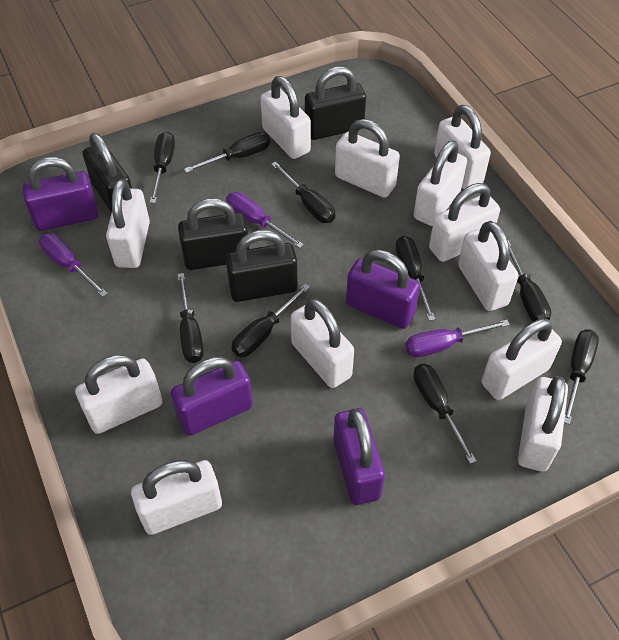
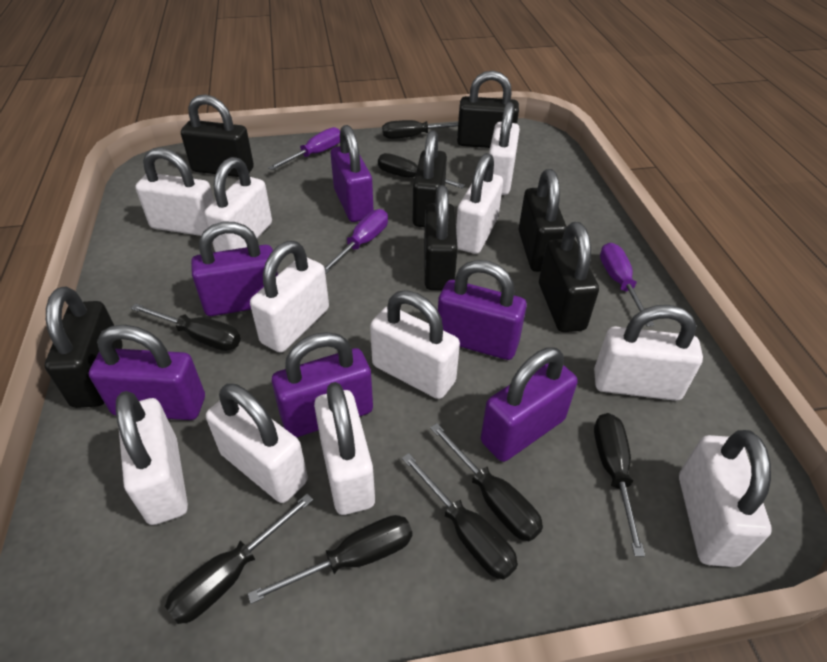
black padlock: 4 -> 7
black screwdriver: 9 -> 8
purple padlock: 4 -> 6
white padlock: 12 -> 11

